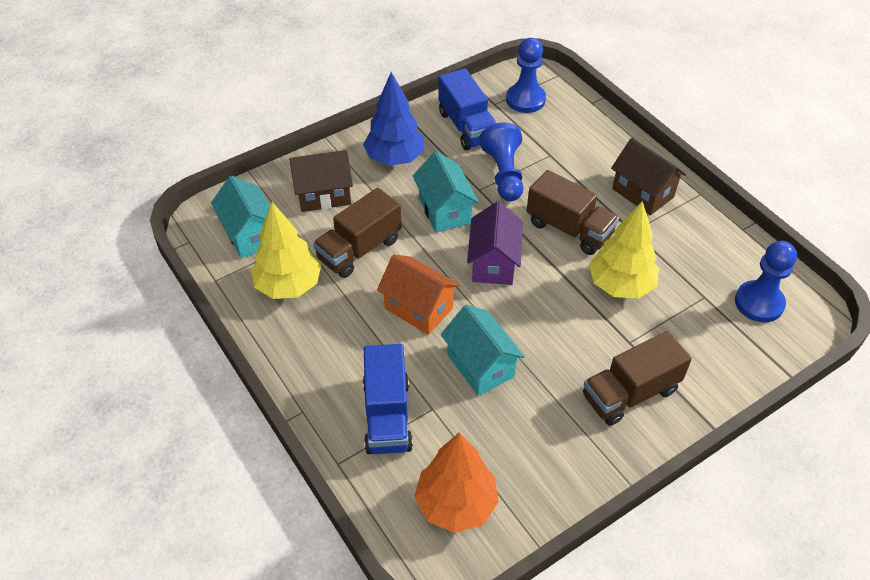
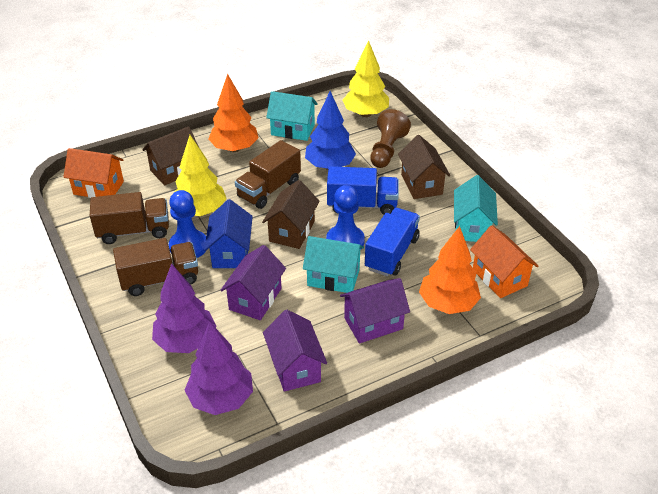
blue house: 0 -> 1
blue pawn: 3 -> 2
brown house: 2 -> 3
brown pawn: 0 -> 1
orange house: 1 -> 2
orange tree: 1 -> 2
purple house: 1 -> 3
purple tree: 0 -> 2

